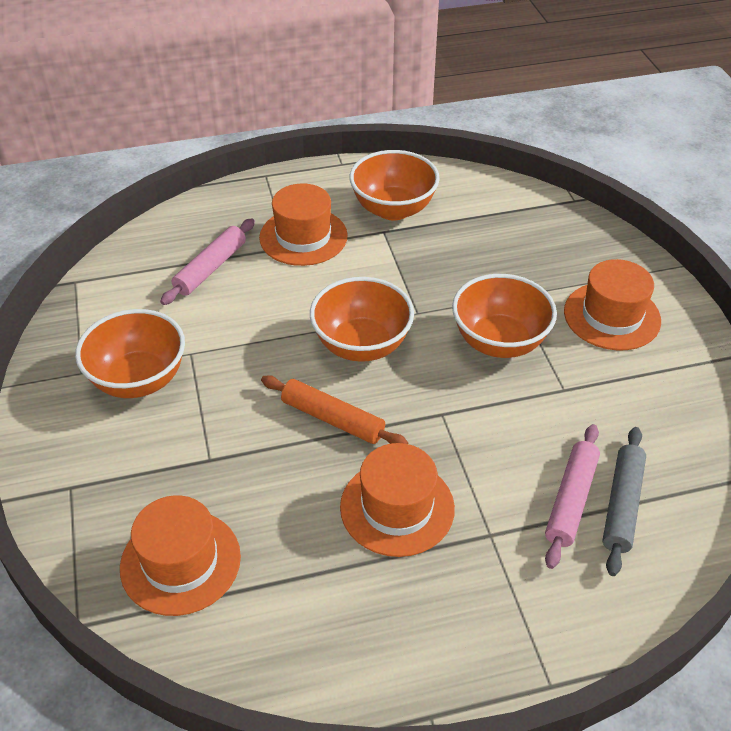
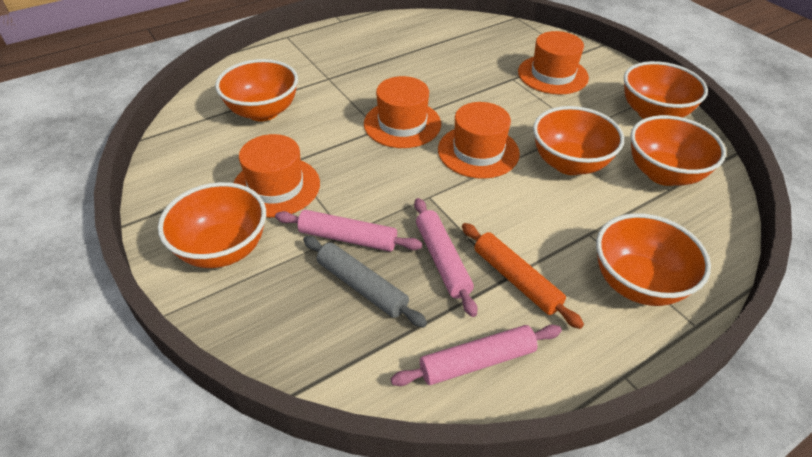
orange bowl: 4 -> 6
pink rolling pin: 2 -> 3

